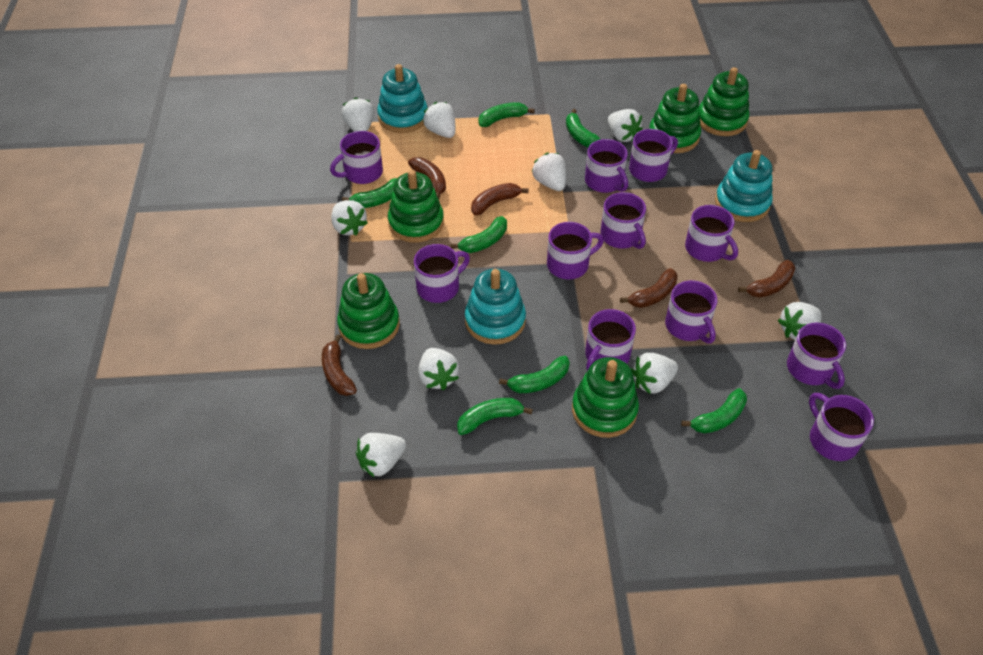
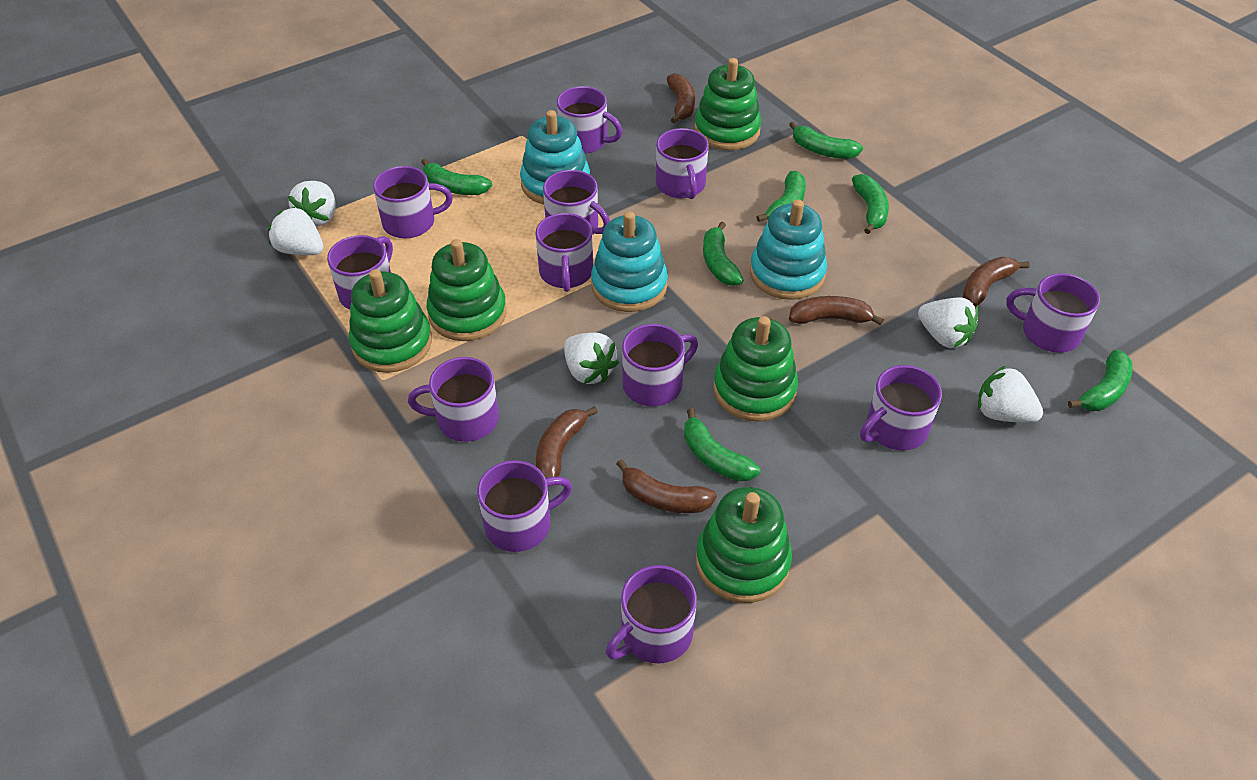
purple mug: 11 -> 12
white strawberry: 9 -> 5

